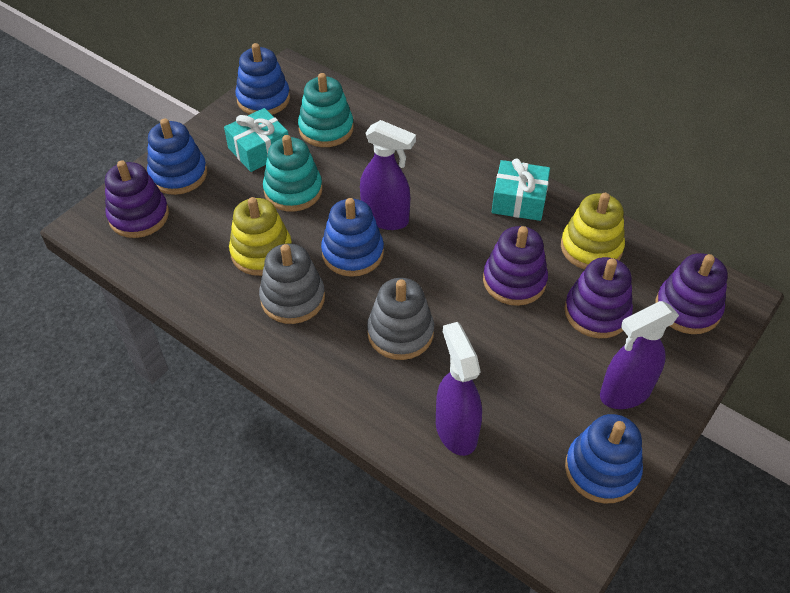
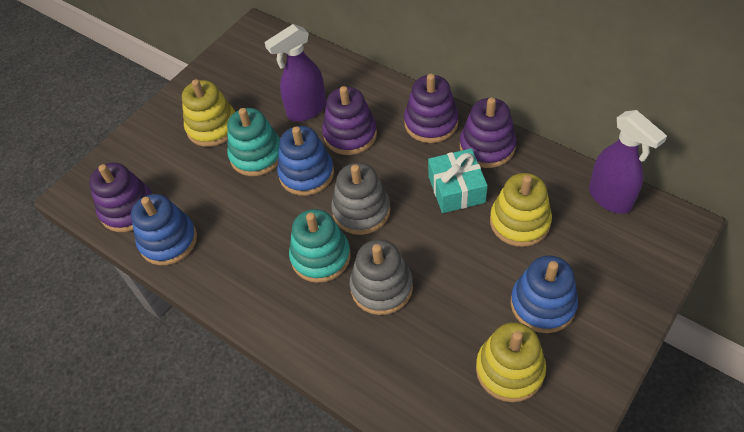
blue stacking toy: 4 -> 3
purple spray bottle: 3 -> 2
turquoise gift: 2 -> 1
yellow stacking toy: 2 -> 3

